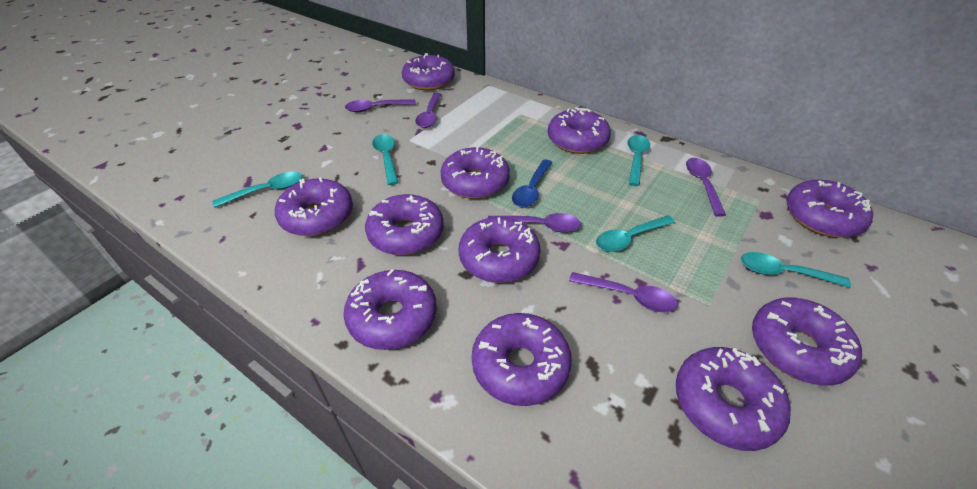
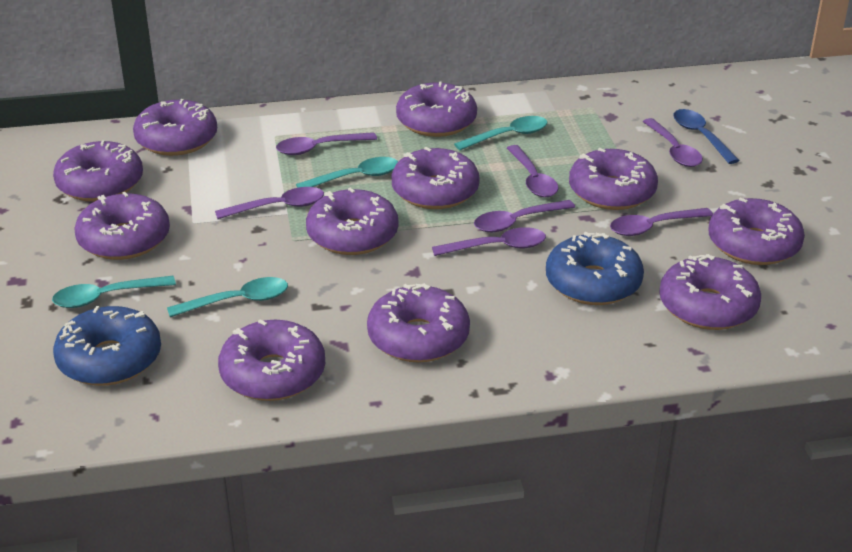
blue donut: 0 -> 2
purple spoon: 5 -> 7
turquoise spoon: 5 -> 4

